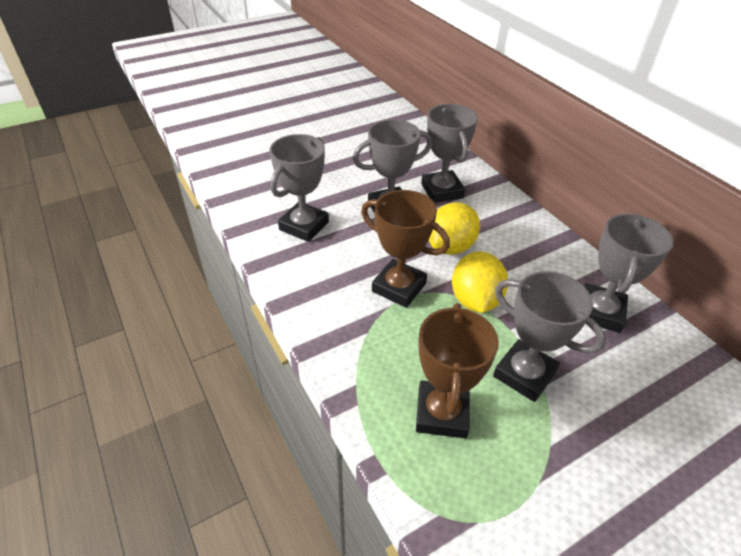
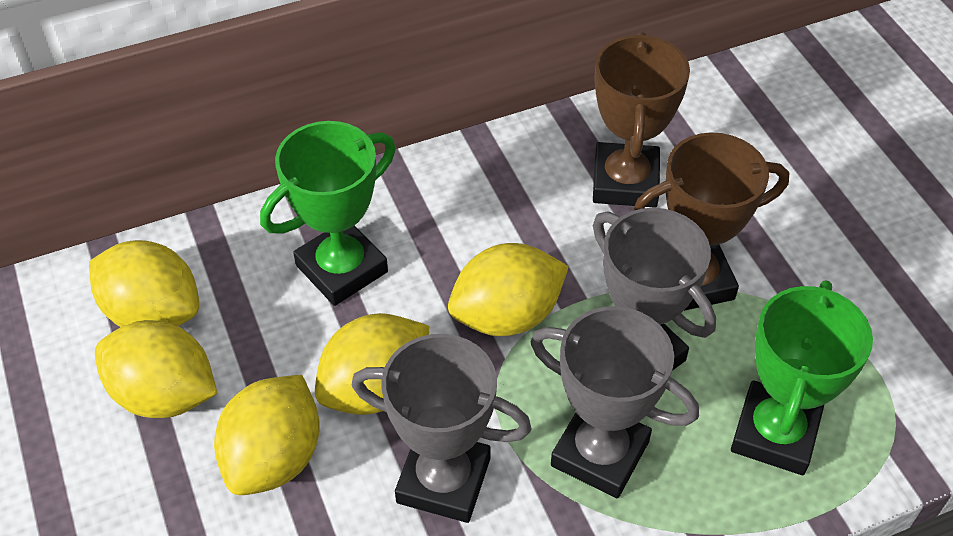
green trophy: 0 -> 2
grey trophy: 5 -> 3
yellow lemon: 2 -> 5

